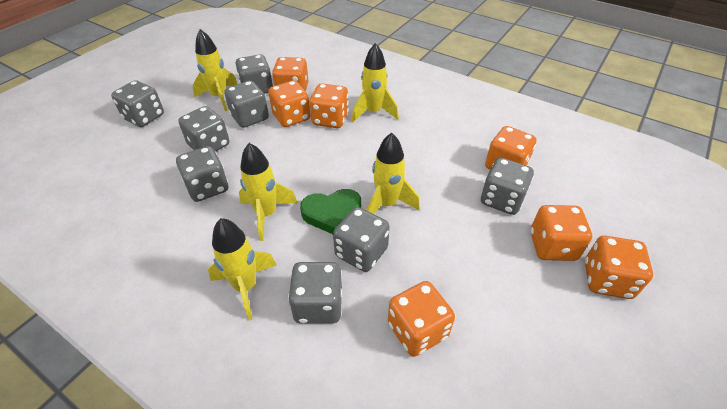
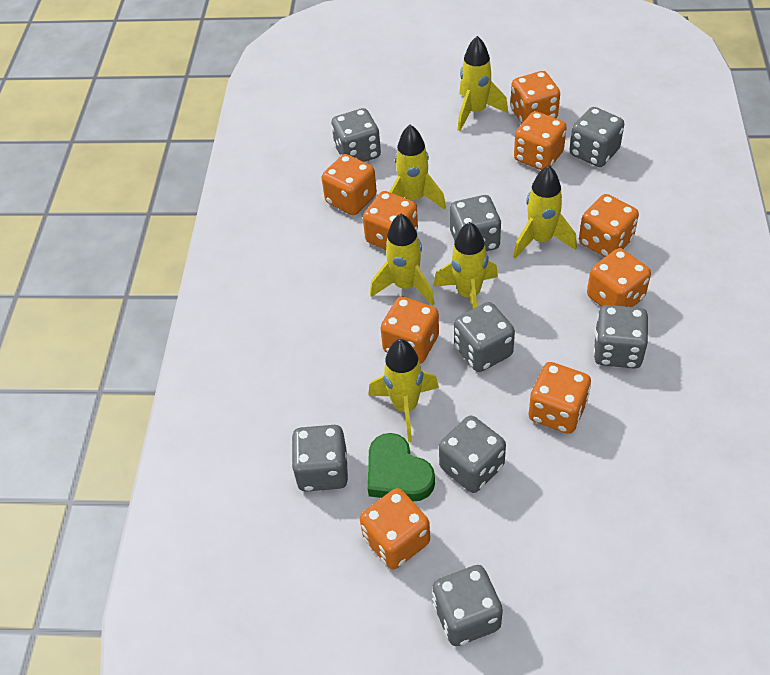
orange dice: 7 -> 9
yellow rocket: 5 -> 6

